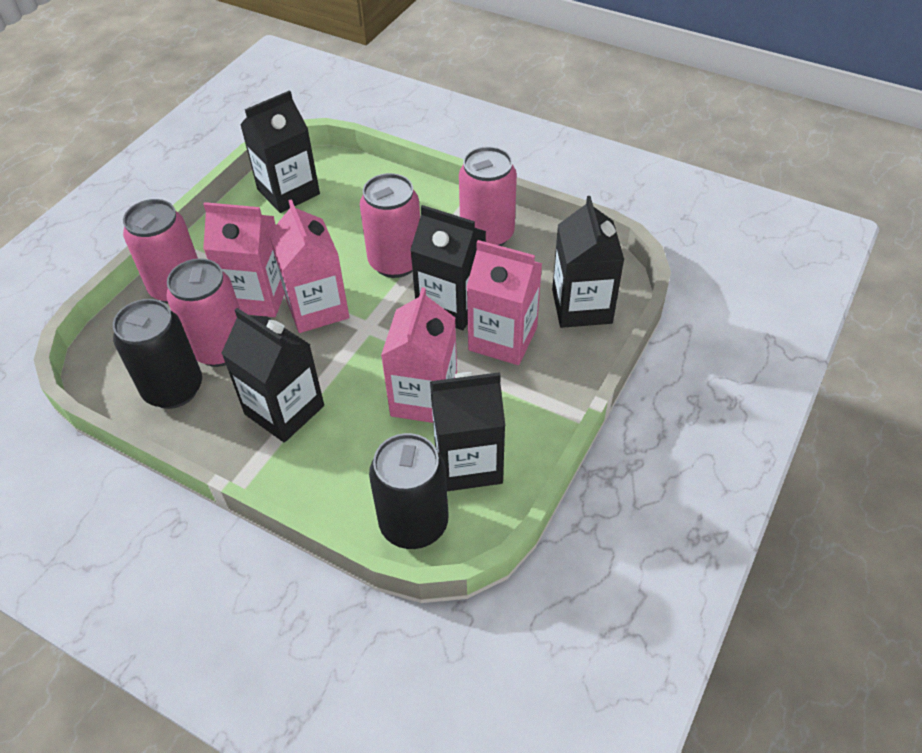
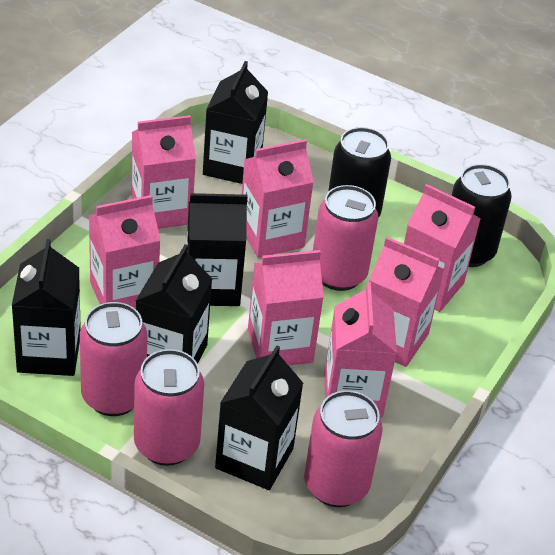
pink carton: 4 -> 7

